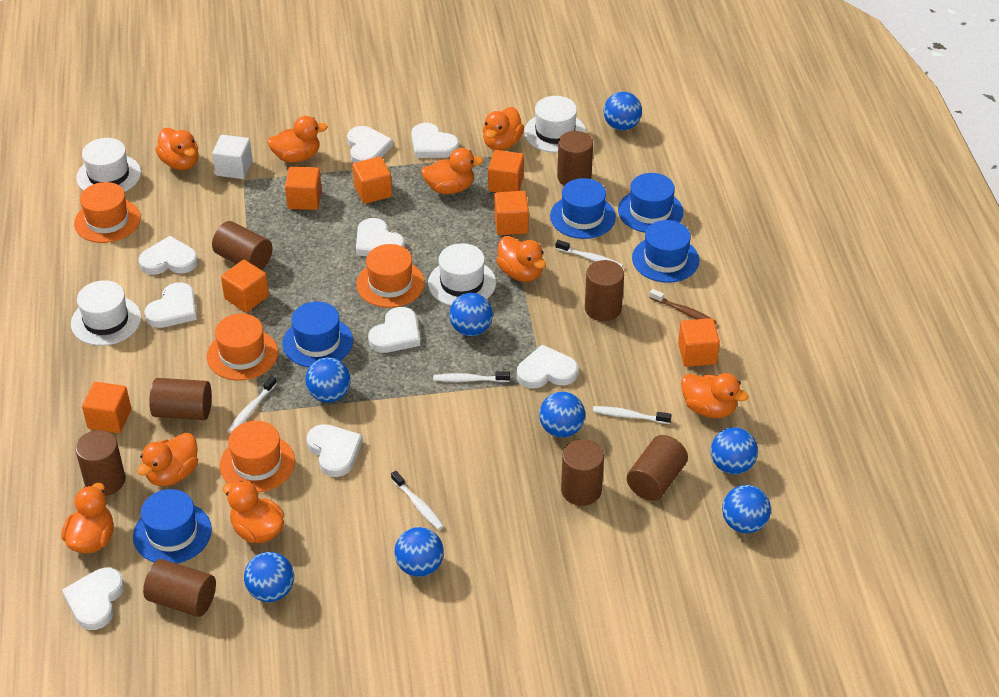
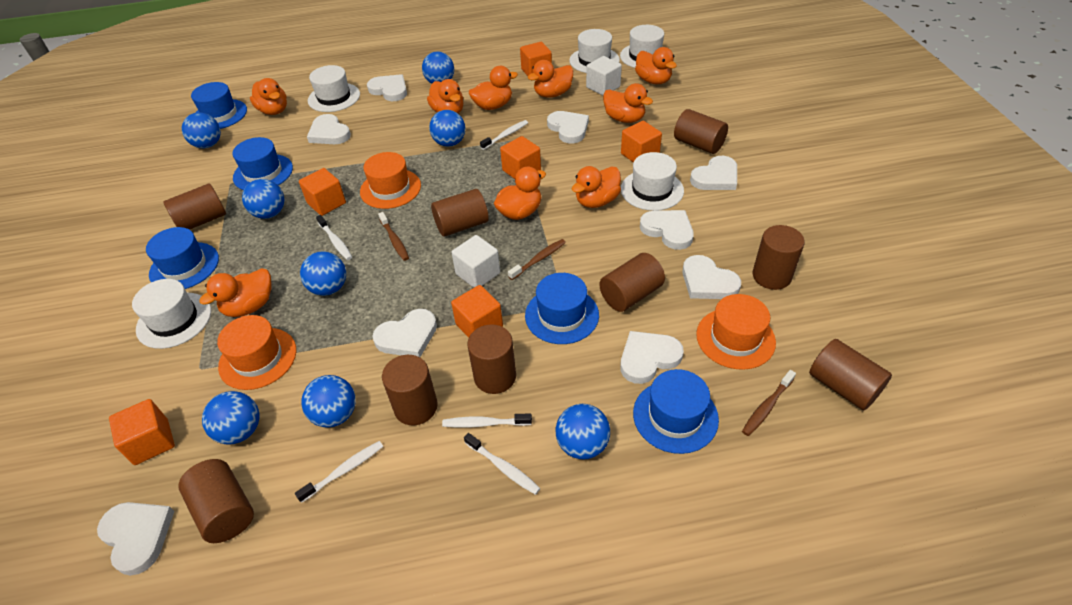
brown cylinder: 8 -> 9
brown toothbrush: 1 -> 3
orange cube: 7 -> 6
orange hat: 4 -> 3
white cube: 1 -> 2
white hat: 4 -> 5

